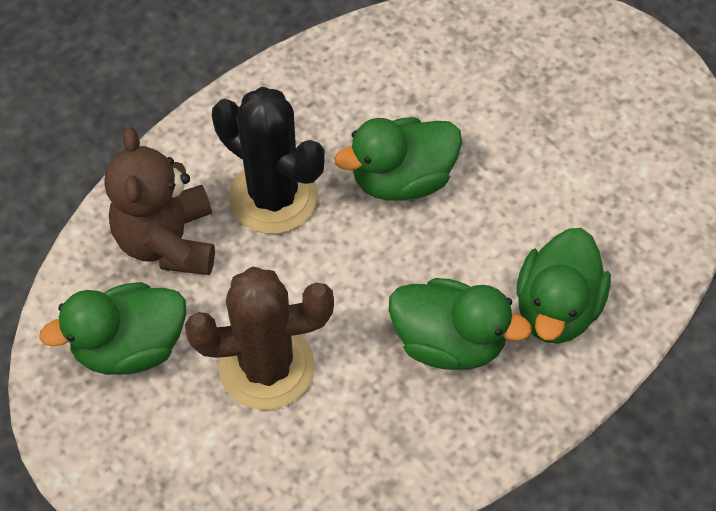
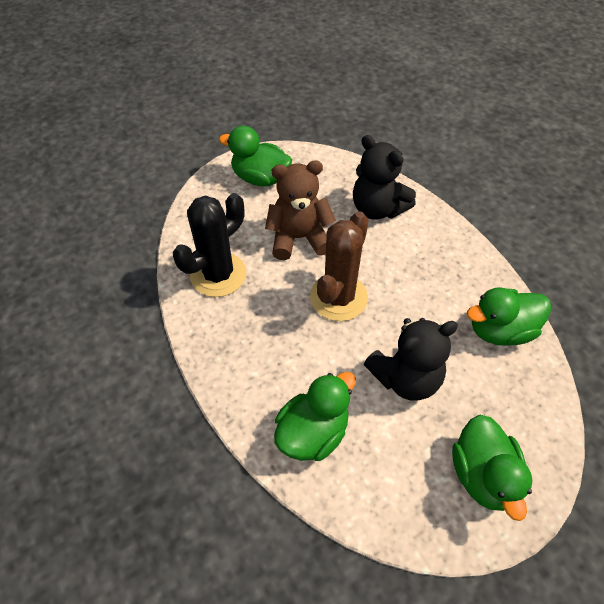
black teddy bear: 0 -> 2

